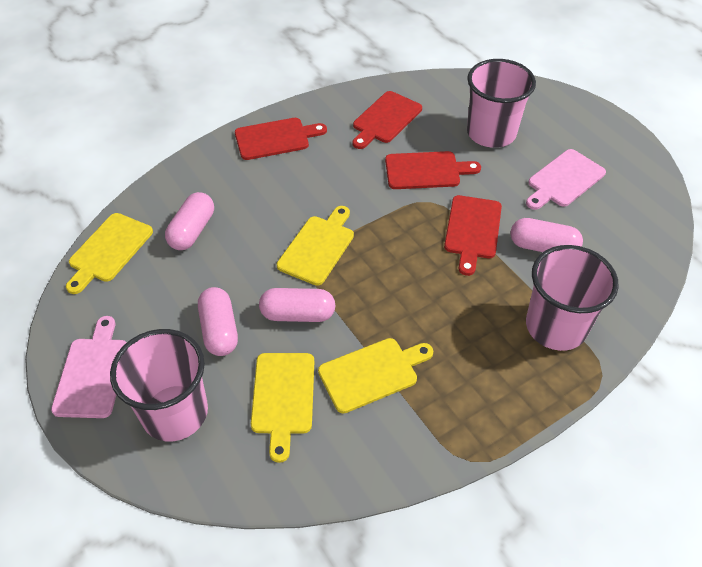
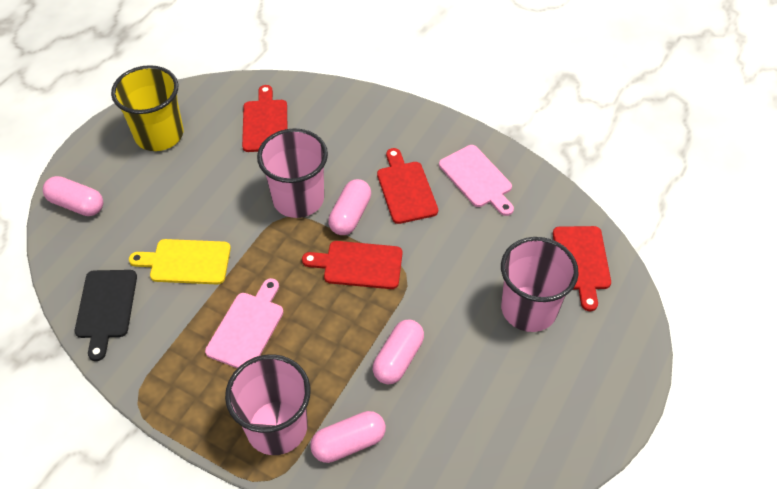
black cutting board: 0 -> 1
yellow cup: 0 -> 1
yellow cutting board: 4 -> 1

